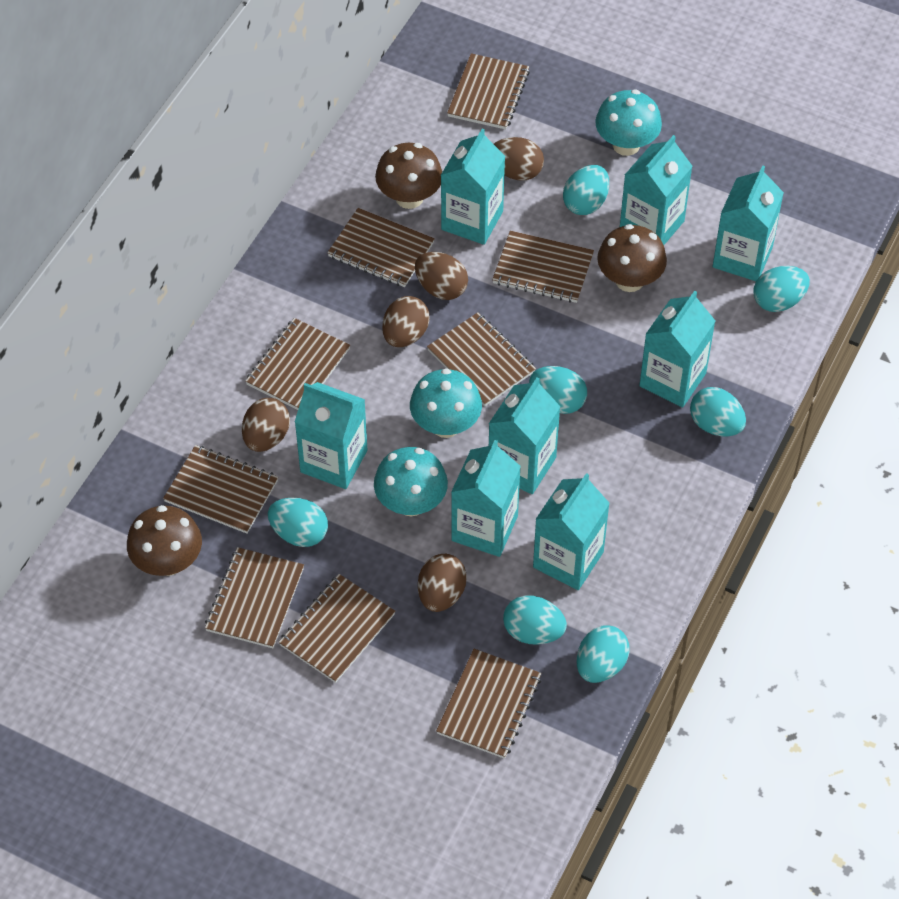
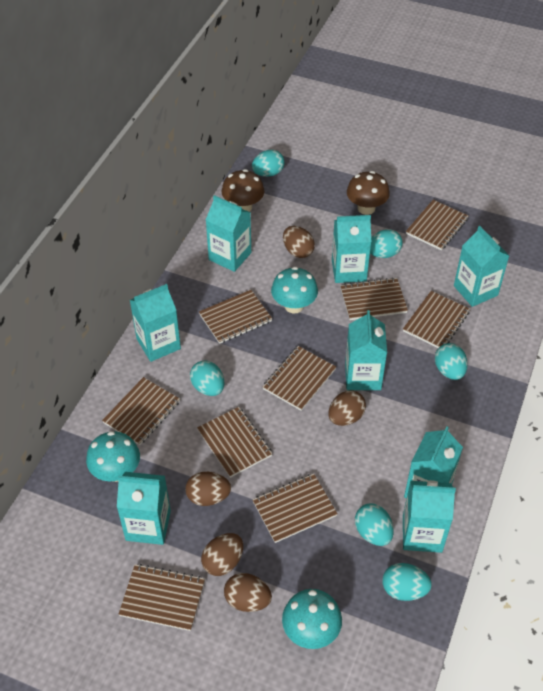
brown mushroom: 3 -> 2
turquoise egg: 7 -> 6

